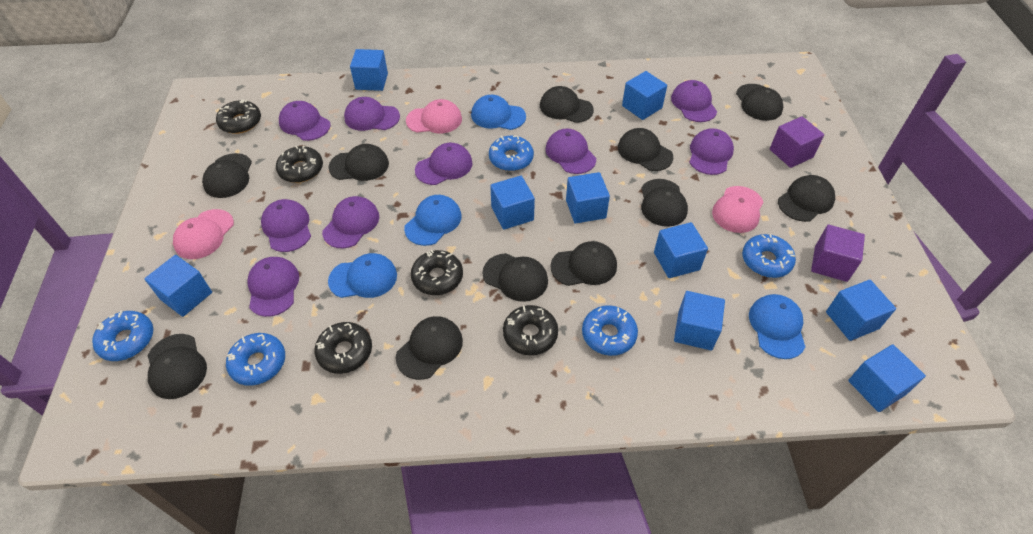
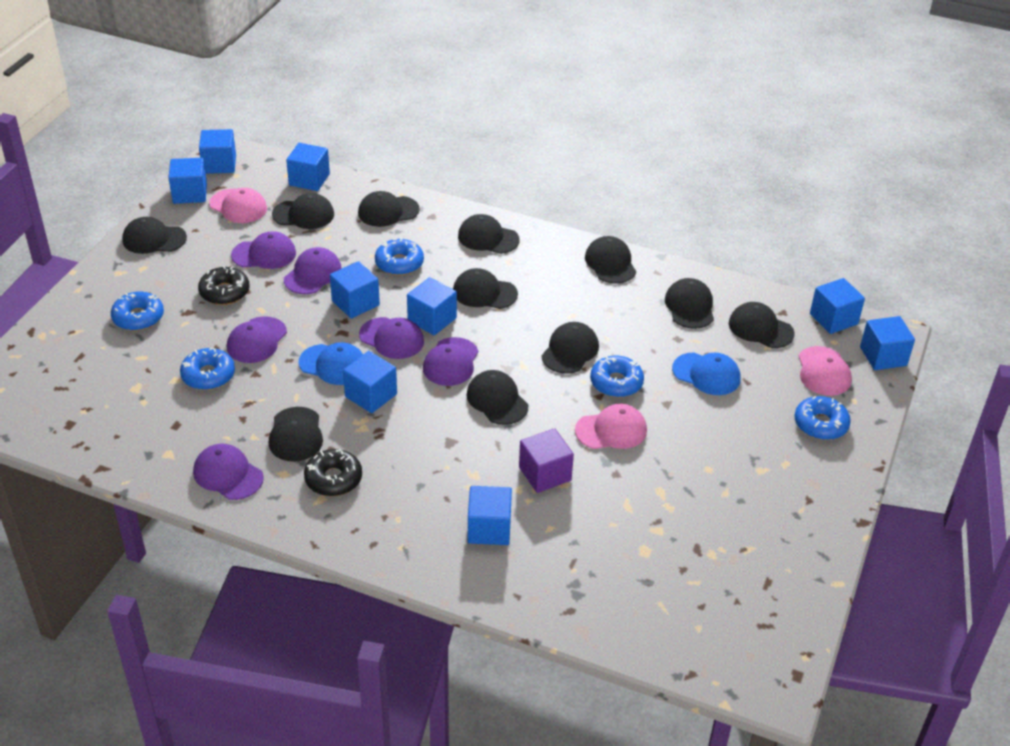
black donut: 5 -> 2
blue cap: 4 -> 2
purple cap: 9 -> 6
purple cube: 2 -> 1

